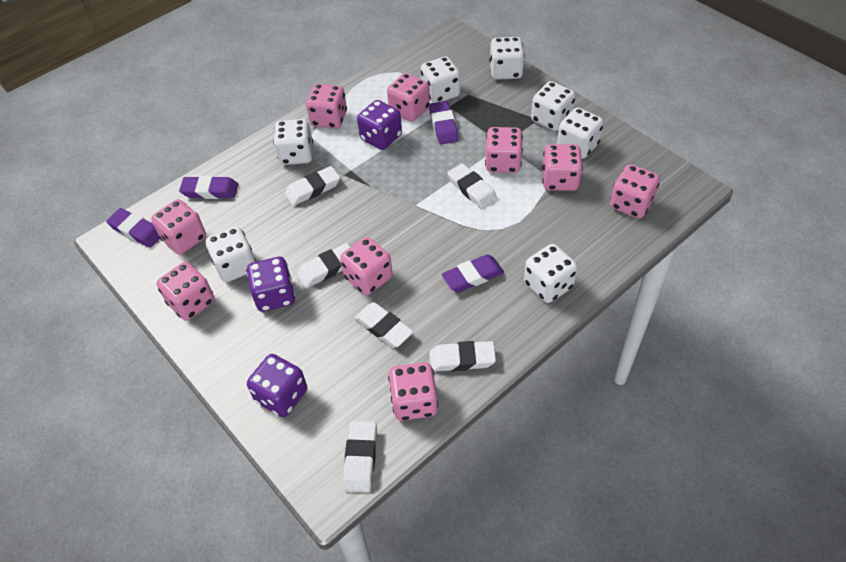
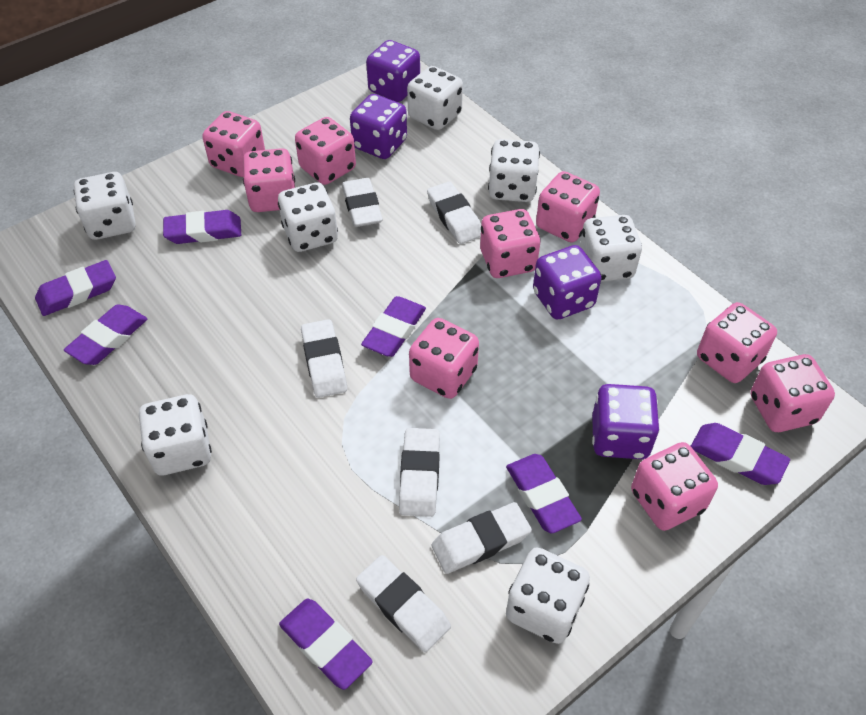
purple dice: 3 -> 4
purple eraser: 4 -> 7

